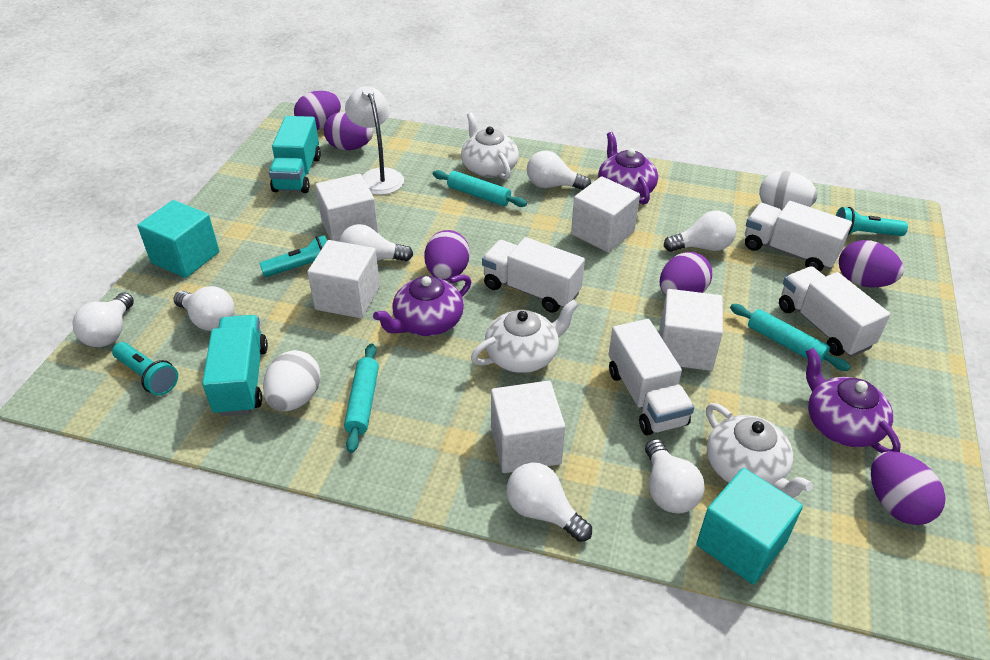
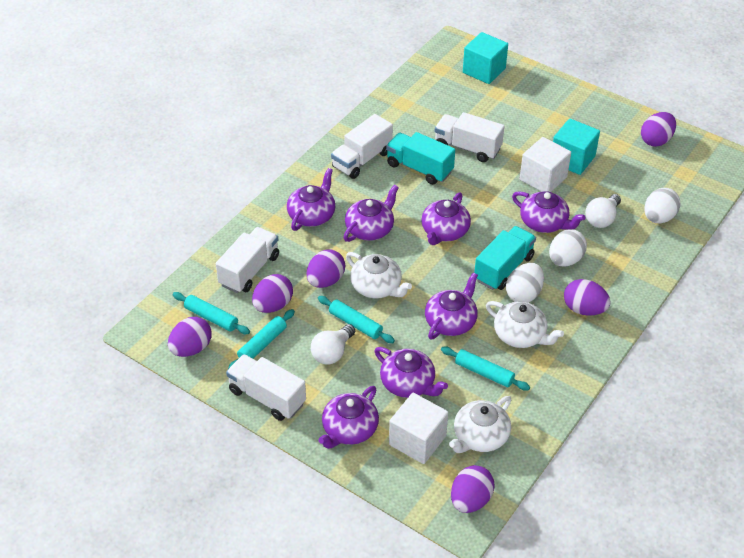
purple teapot: 3 -> 7
turquoise flashlight: 3 -> 0
turquoise rolling pin: 3 -> 4
white cube: 5 -> 2
white egg: 2 -> 3
white lamp: 1 -> 0
white light bulb: 7 -> 2

